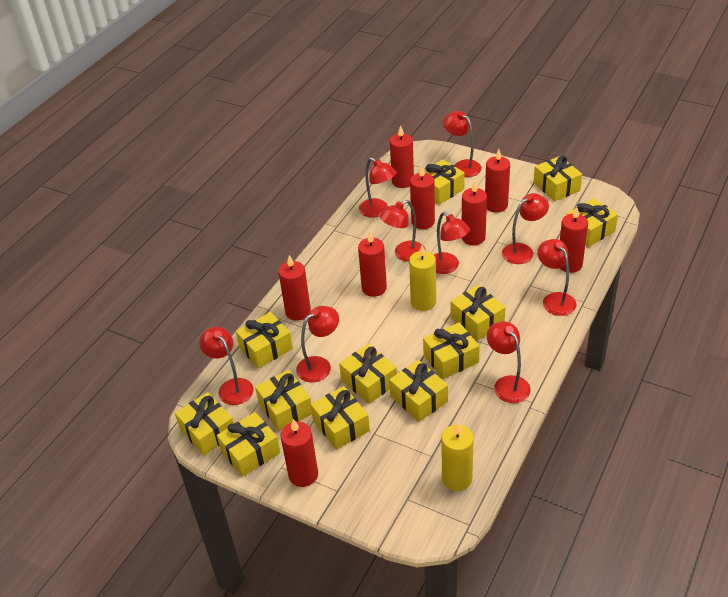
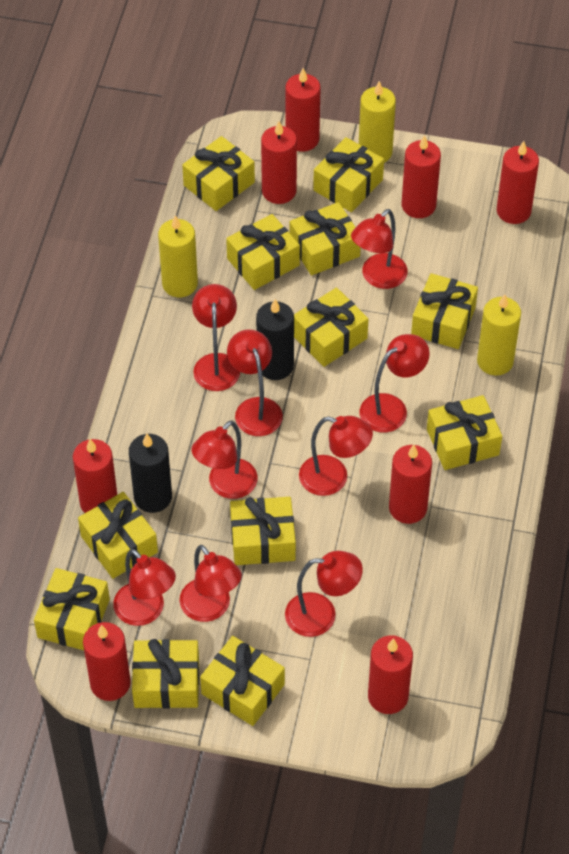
black candle: 0 -> 2
yellow candle: 2 -> 3

